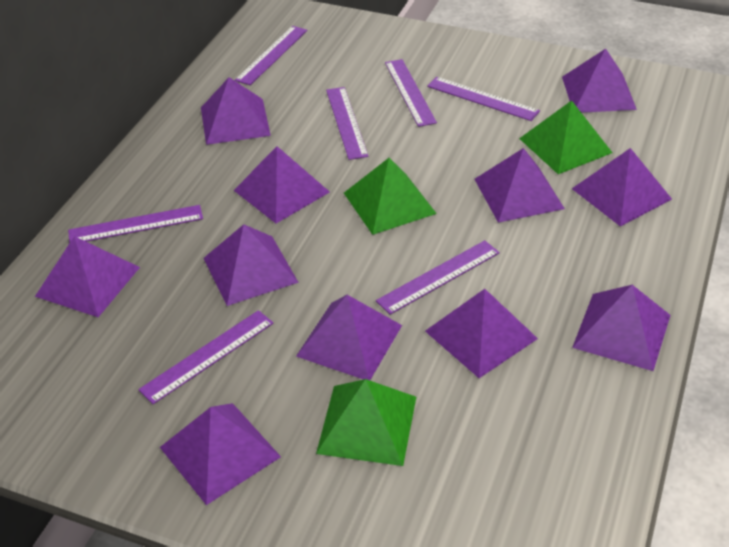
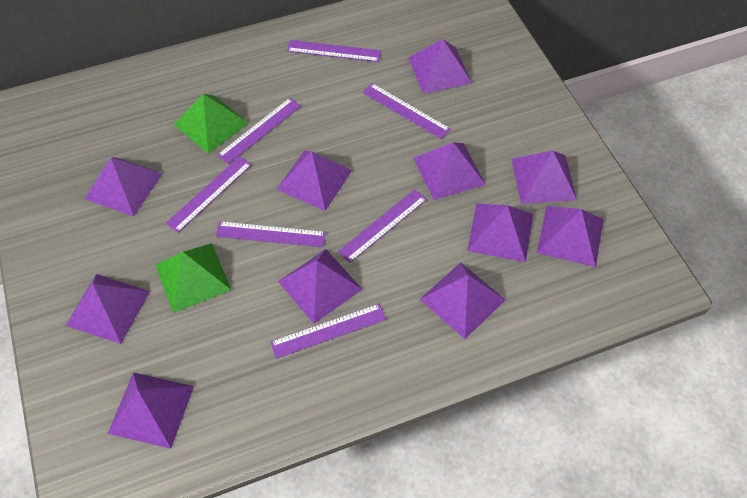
green pyramid: 3 -> 2

